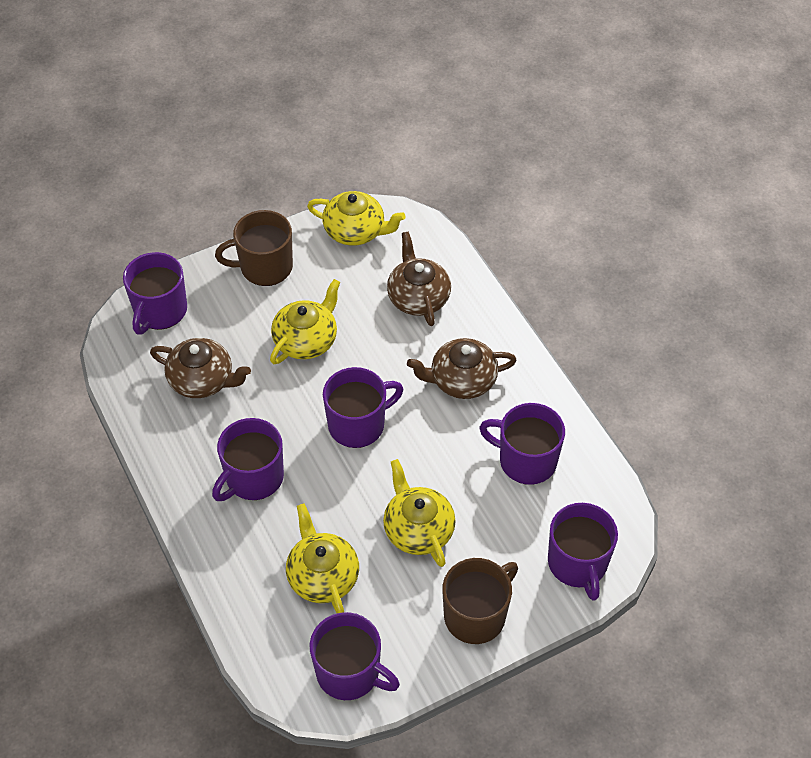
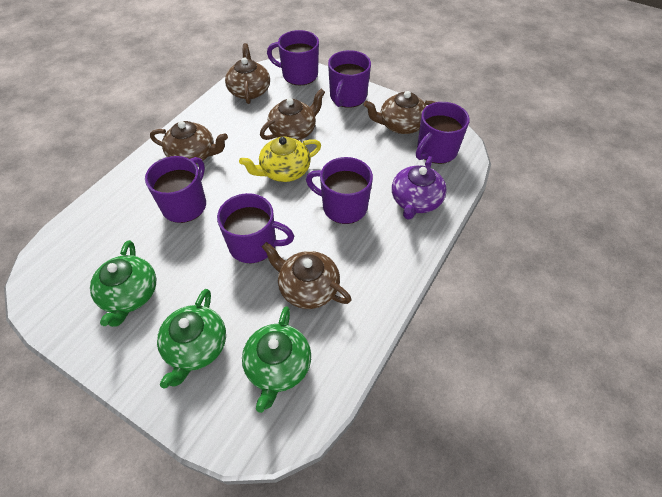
brown mug: 2 -> 0
brown teapot: 3 -> 5
green teapot: 0 -> 3
purple teapot: 0 -> 1
yellow teapot: 4 -> 1

